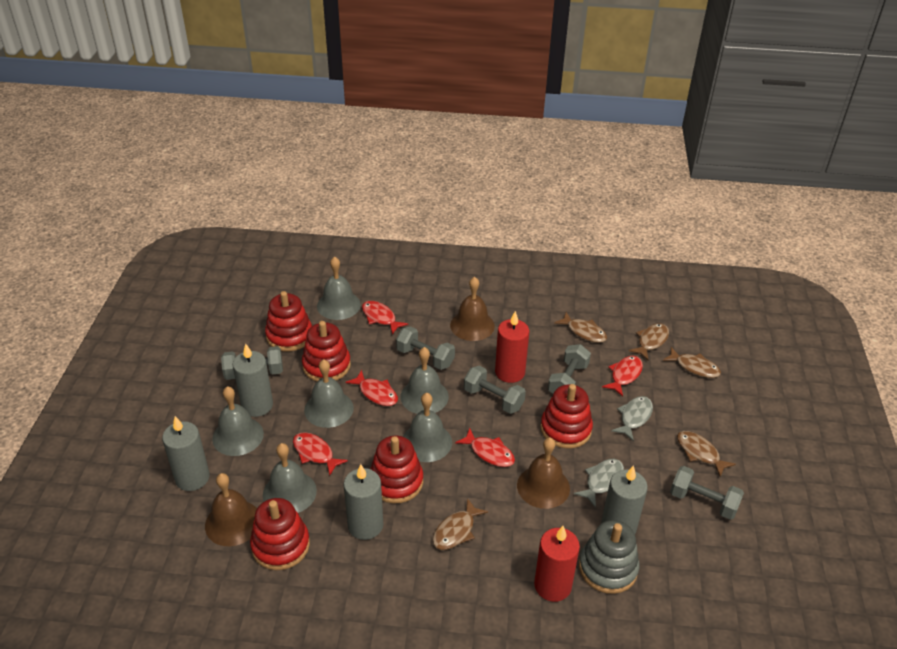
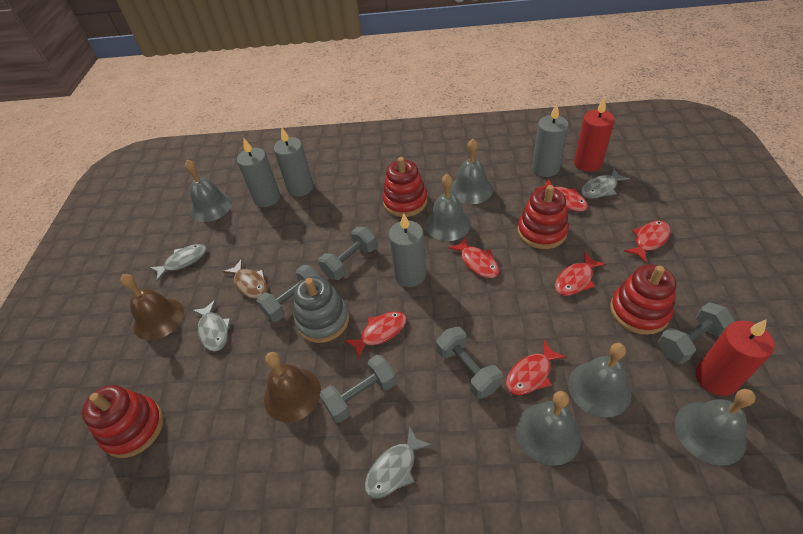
brown bell: 3 -> 2
brown fish: 5 -> 1
grey fish: 2 -> 4
red fish: 5 -> 6
red stacking toy: 5 -> 4

